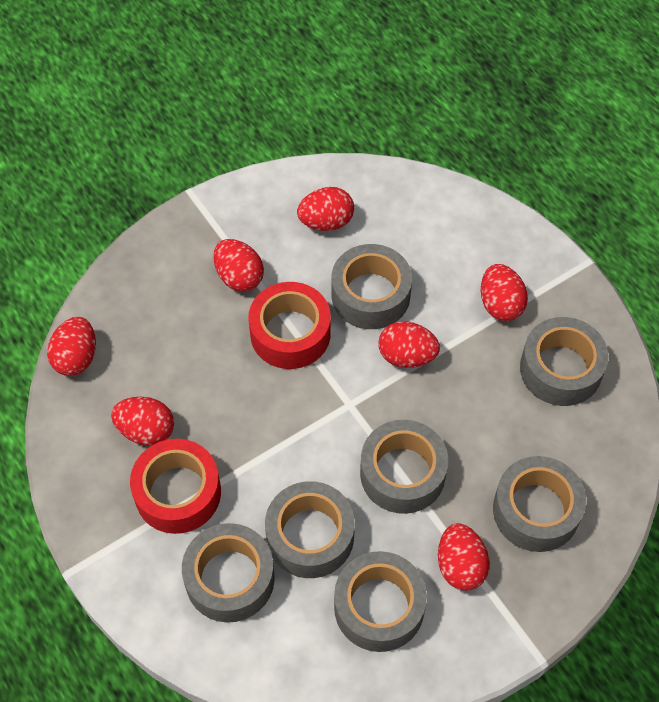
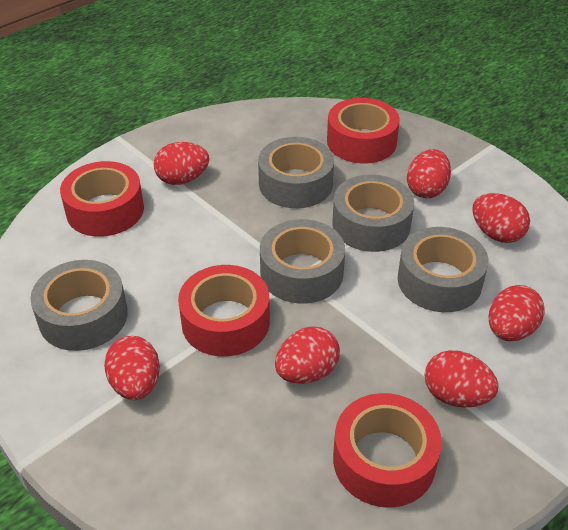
grey tape: 7 -> 5
red tape: 2 -> 4

